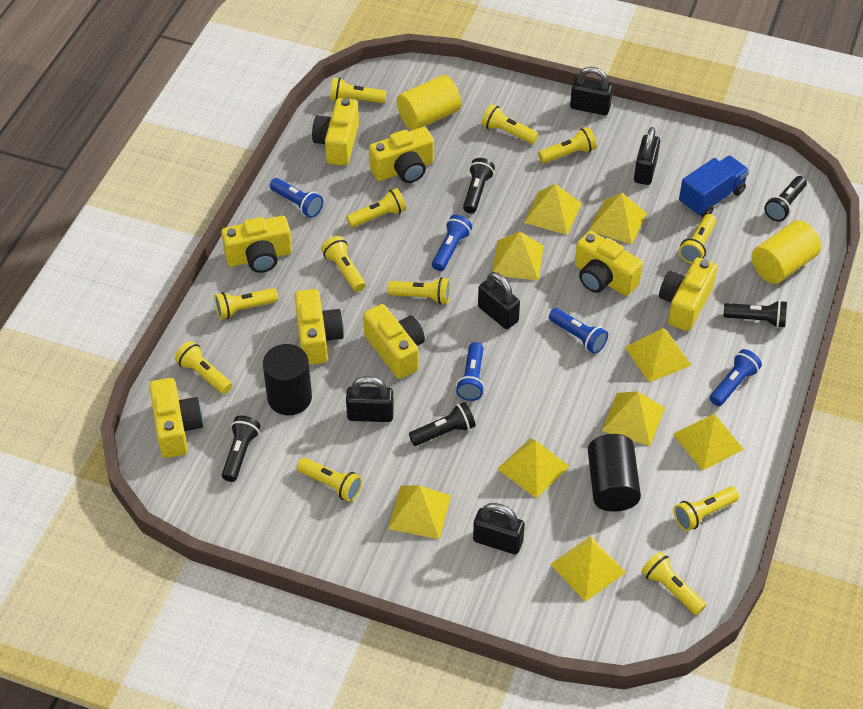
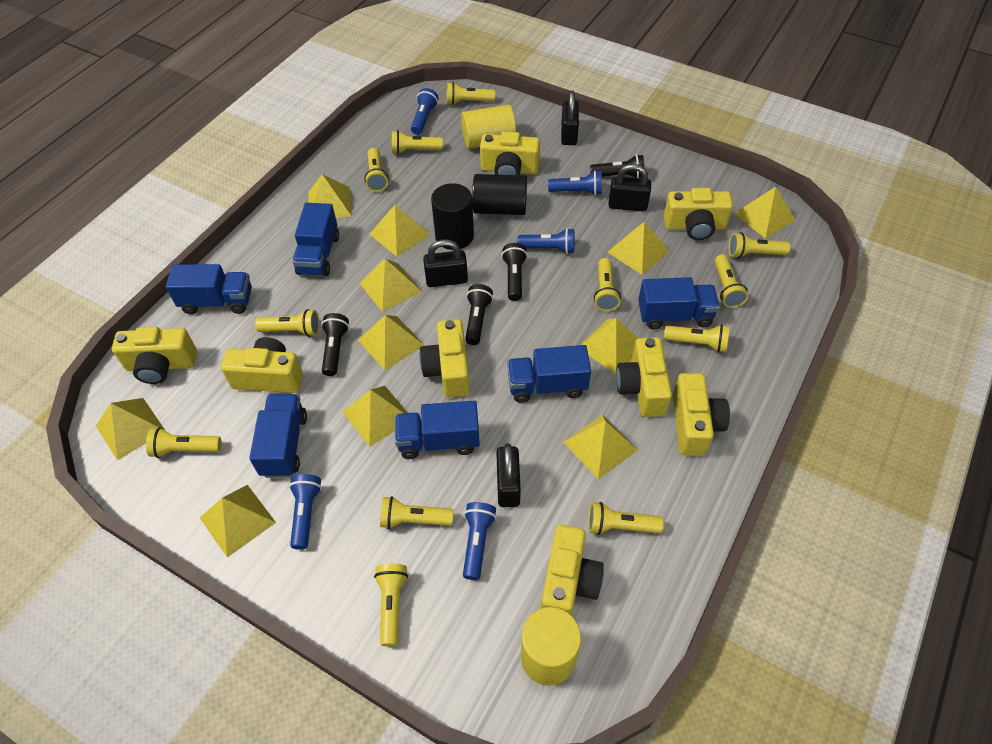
black flashlight: 5 -> 4
black padlock: 5 -> 4
blue truck: 1 -> 6
yellow pyramid: 9 -> 11

